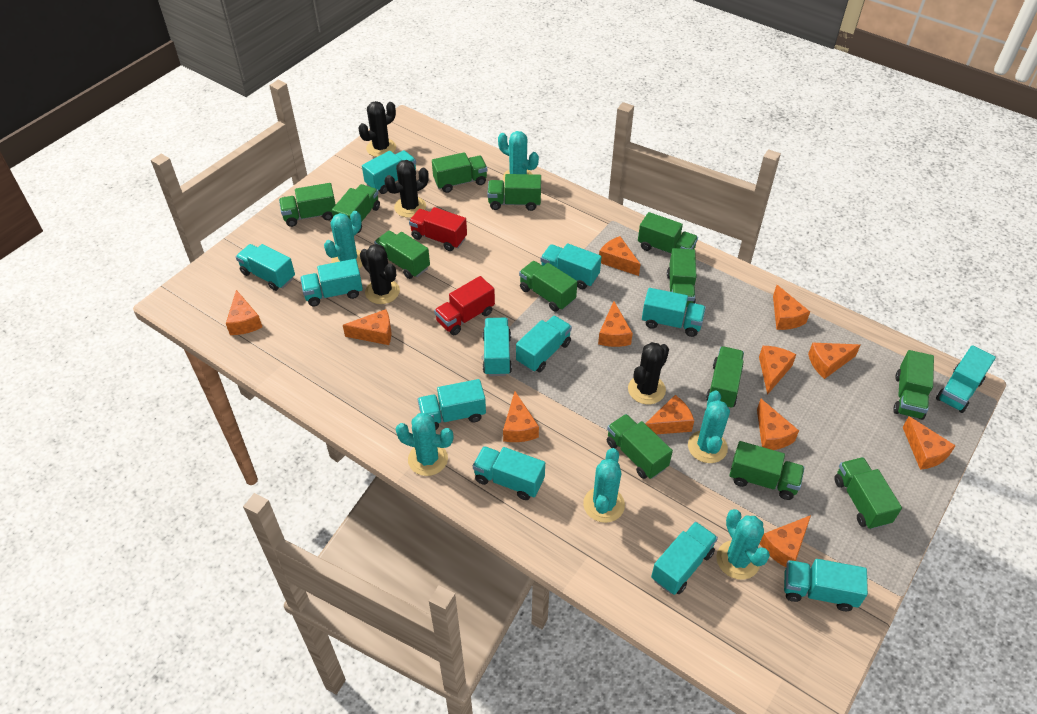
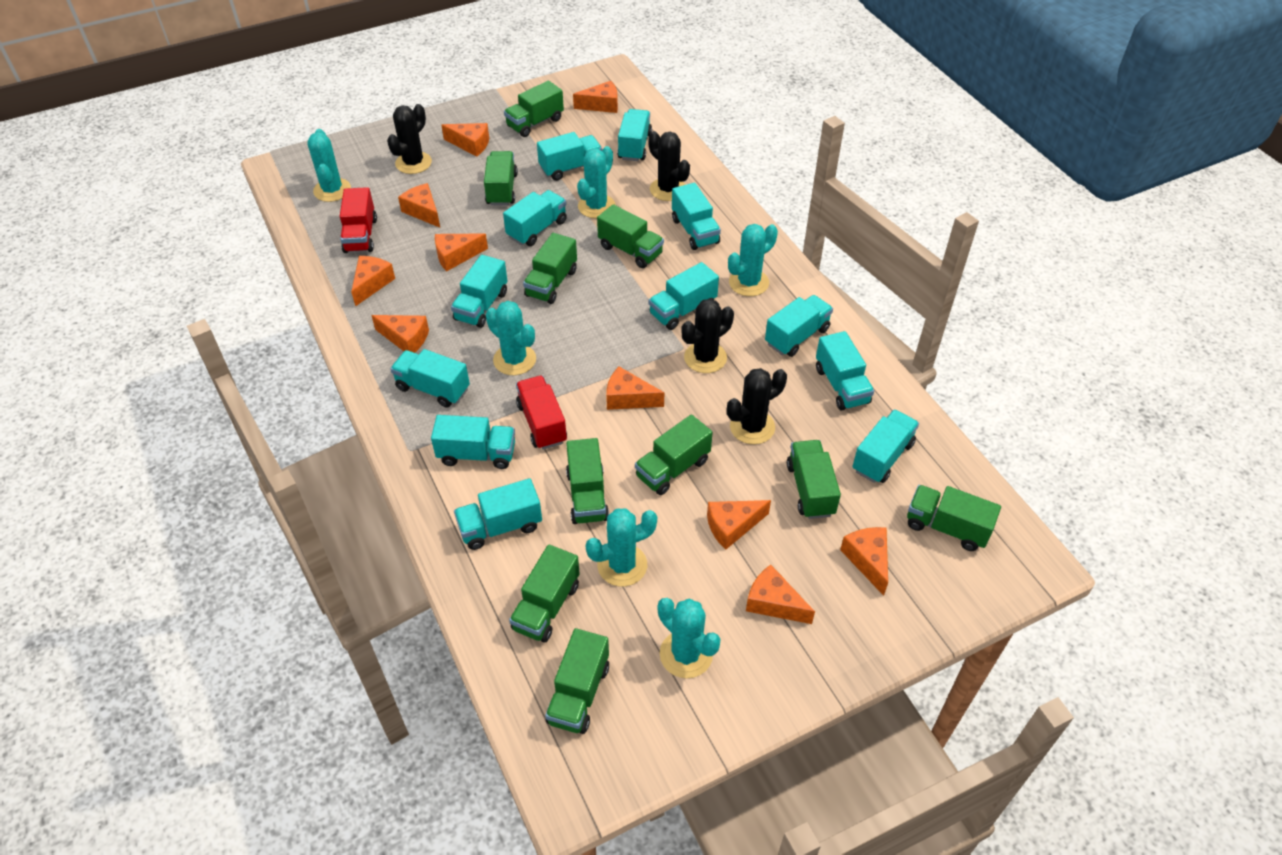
green truck: 13 -> 10
orange cheese: 12 -> 10

